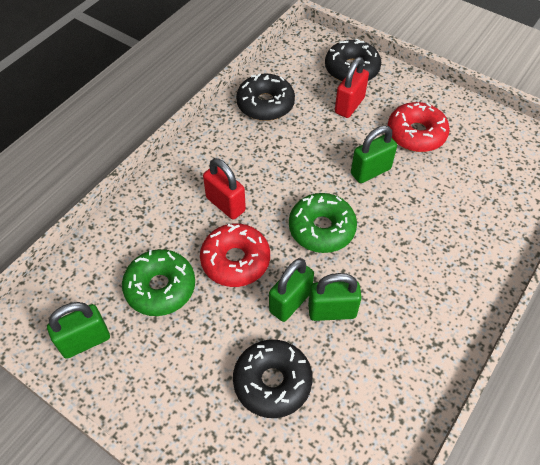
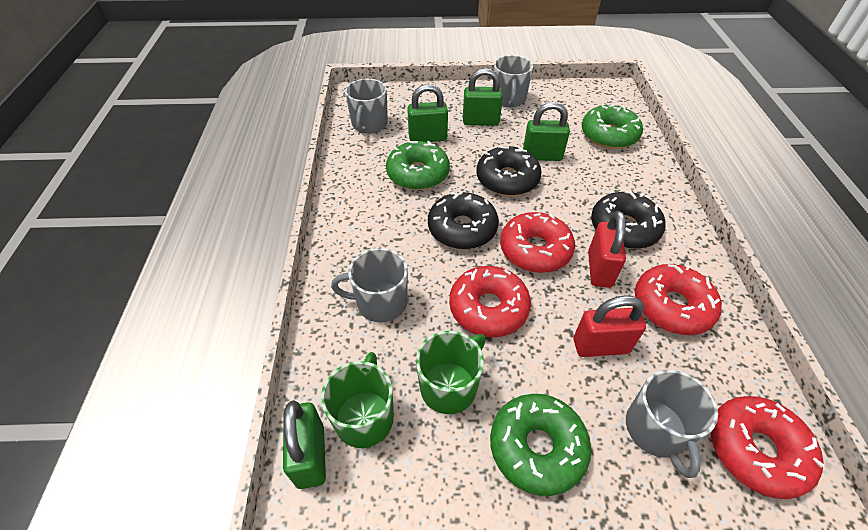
green donut: 2 -> 3
green mug: 0 -> 2
grey mug: 0 -> 4
red donut: 2 -> 4

